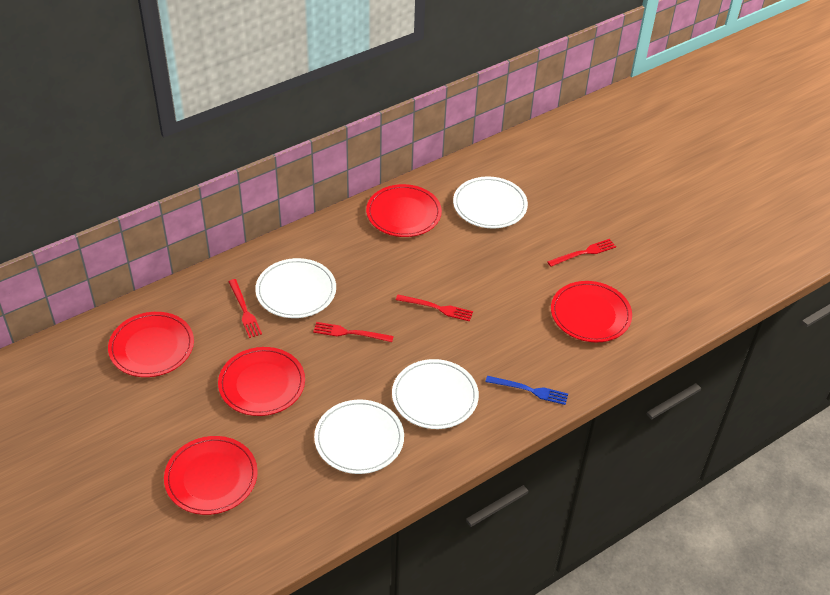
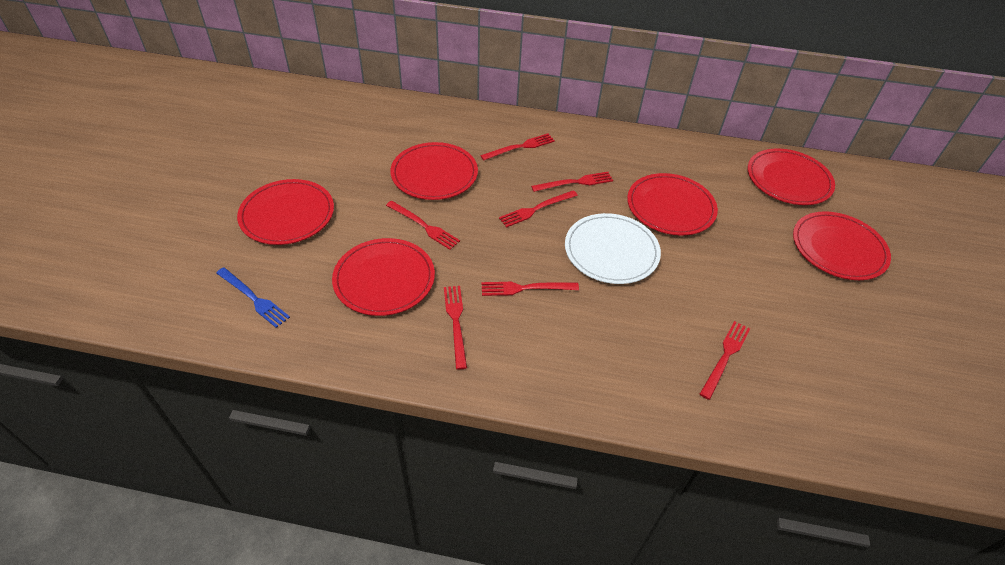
red fork: 4 -> 7
red plate: 5 -> 6
white plate: 4 -> 1

